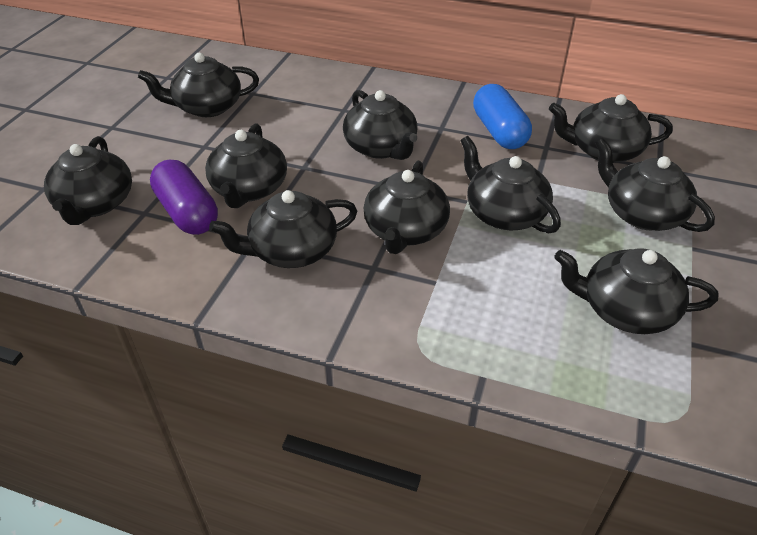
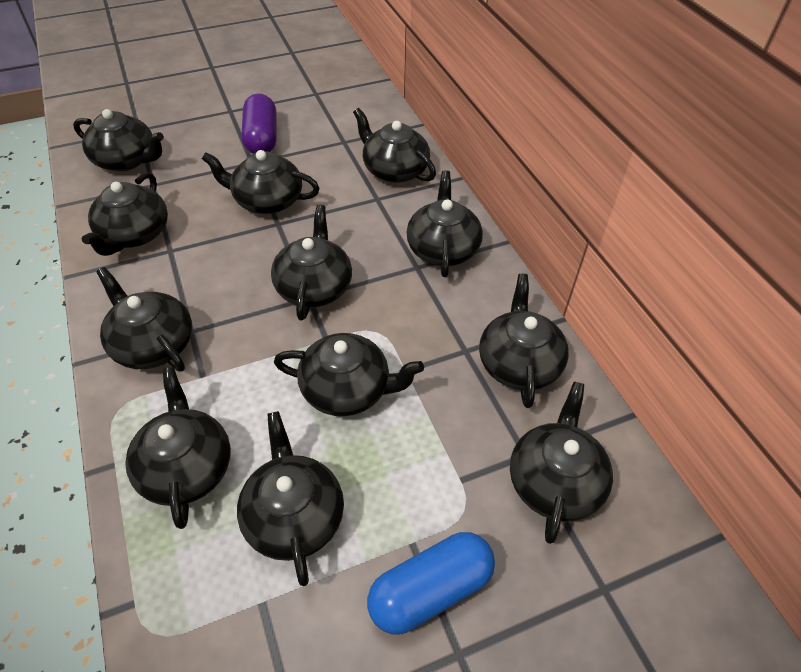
black teapot: 10 -> 12

